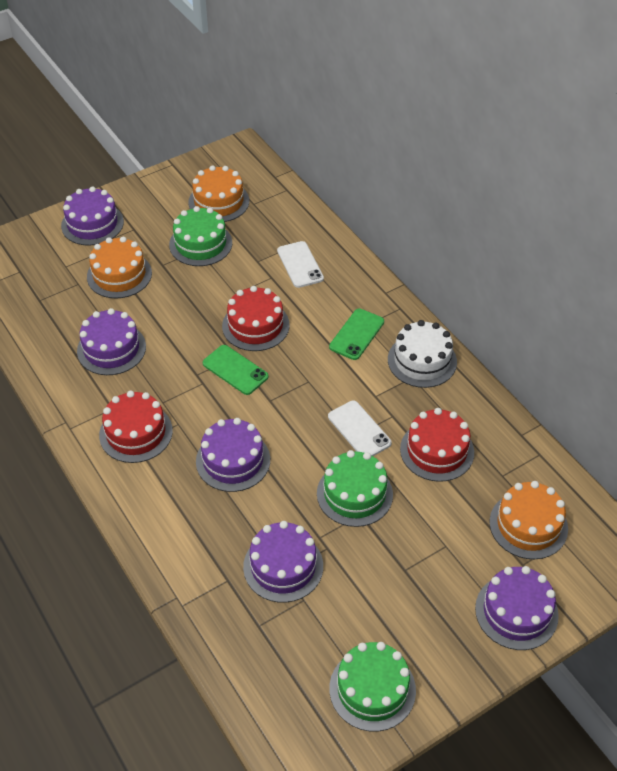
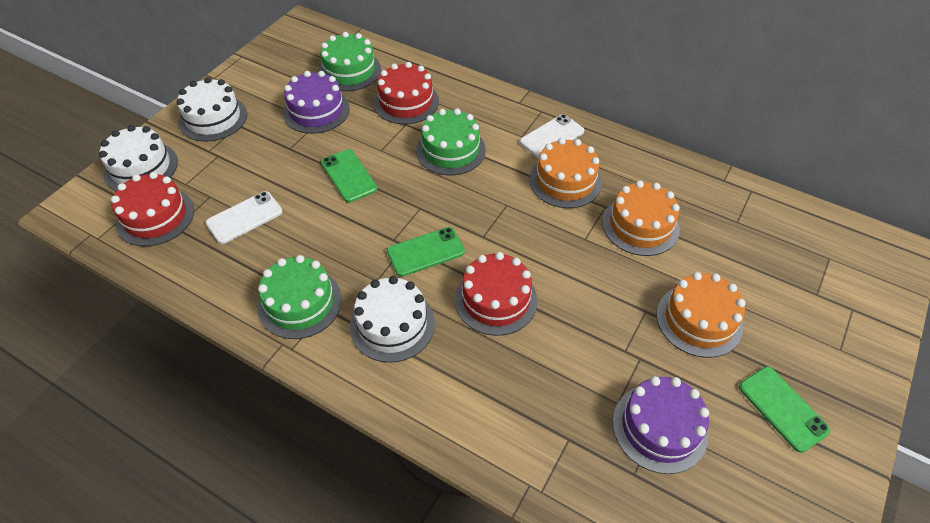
green phone: 2 -> 3
purple cake: 5 -> 2
white cake: 1 -> 3

